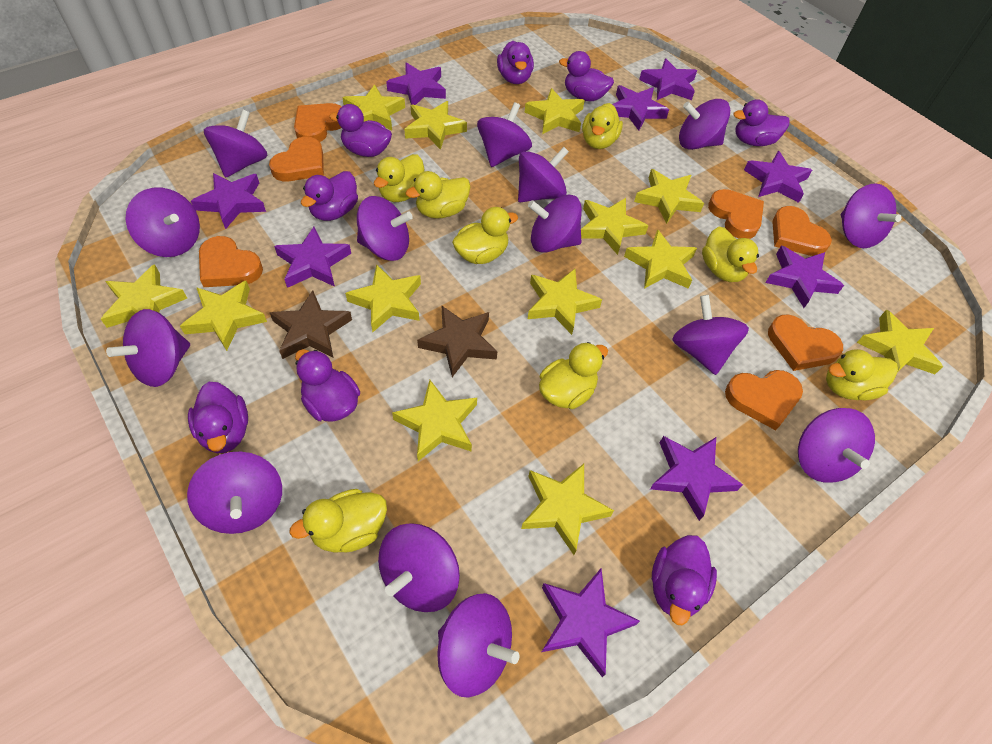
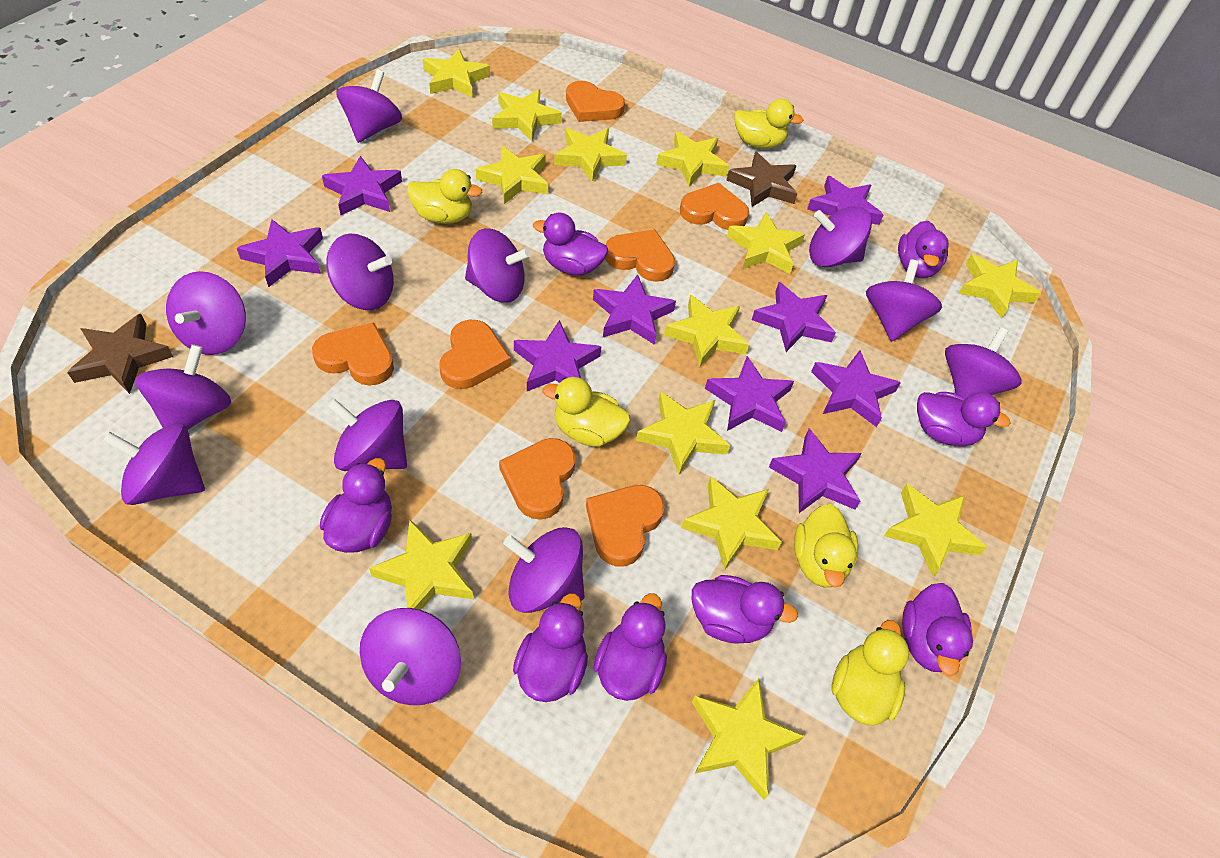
purple spinning top: 14 -> 12
yellow duck: 8 -> 5

